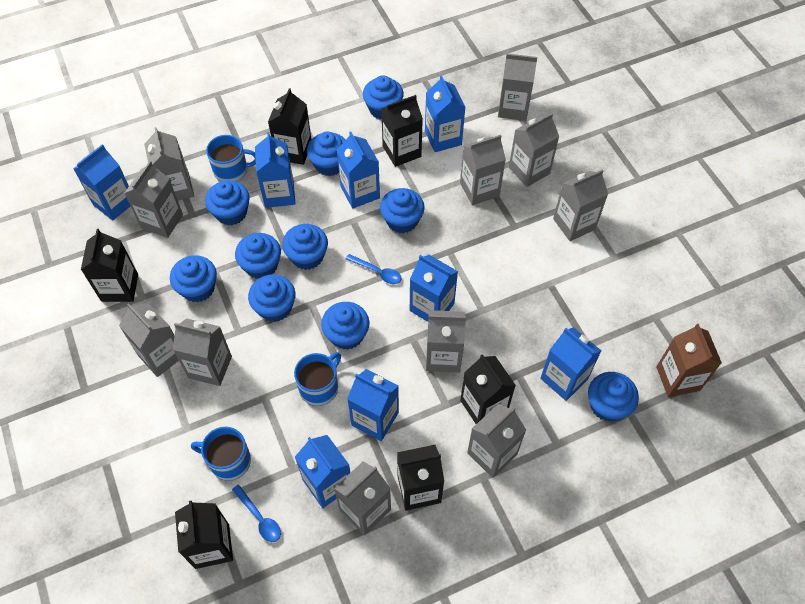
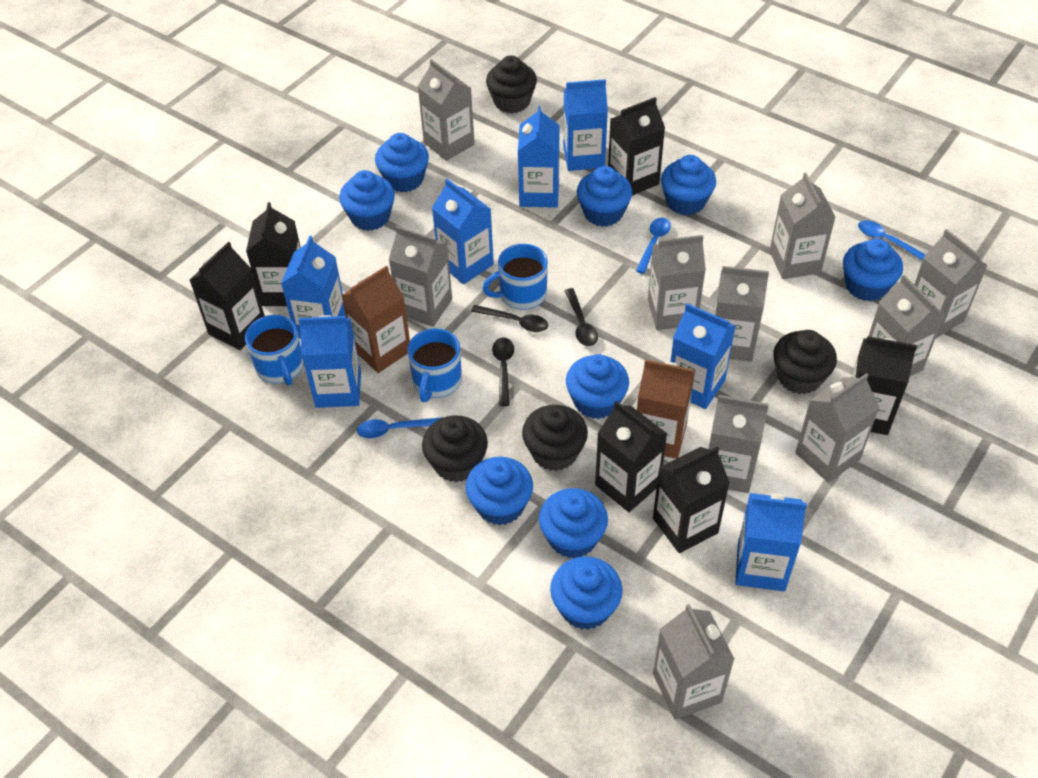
black cupcake: 0 -> 4
black spoon: 0 -> 3
blue carton: 8 -> 7
blue cupcake: 10 -> 9
blue spoon: 2 -> 3
brown carton: 1 -> 2
grey carton: 11 -> 10

